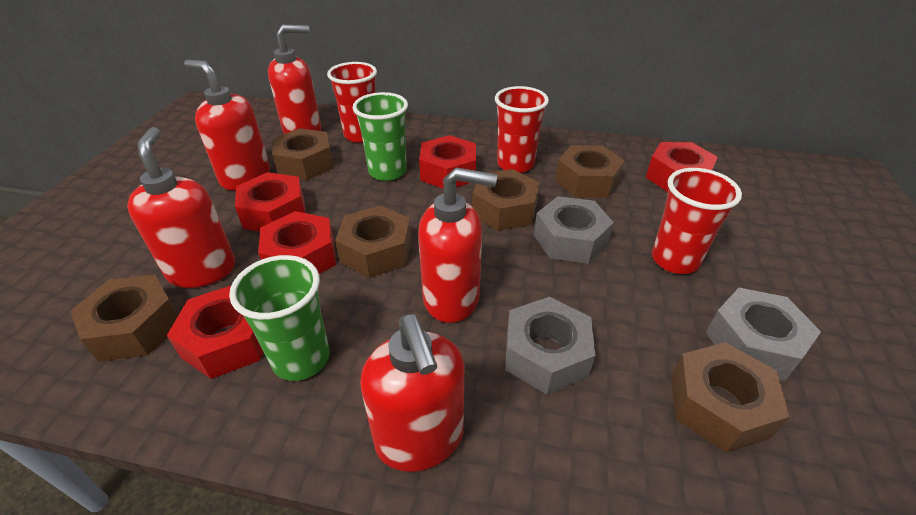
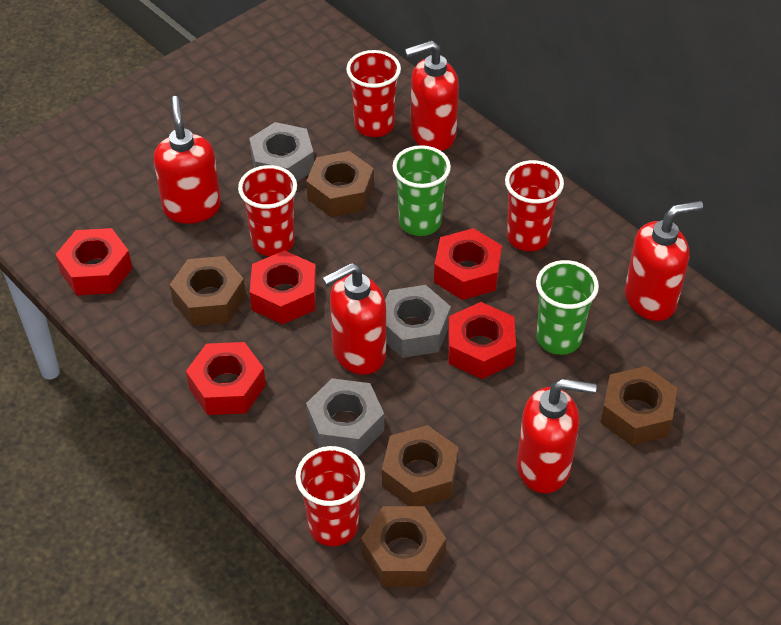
brown nut: 6 -> 5
red cup: 3 -> 4

